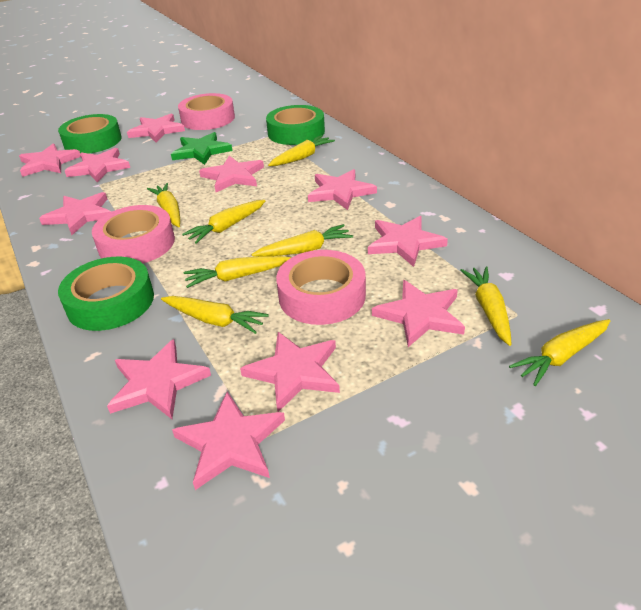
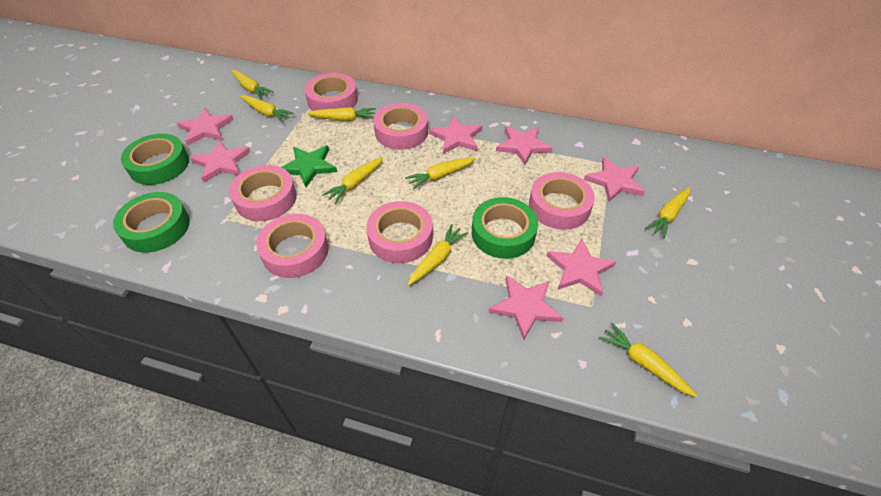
pink star: 11 -> 7
pink tape: 3 -> 6

